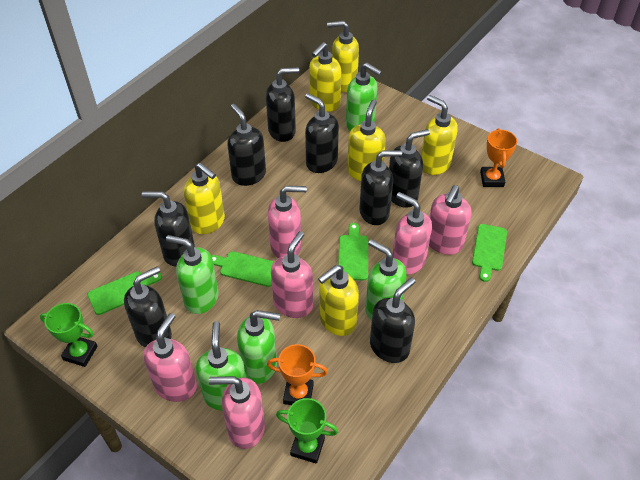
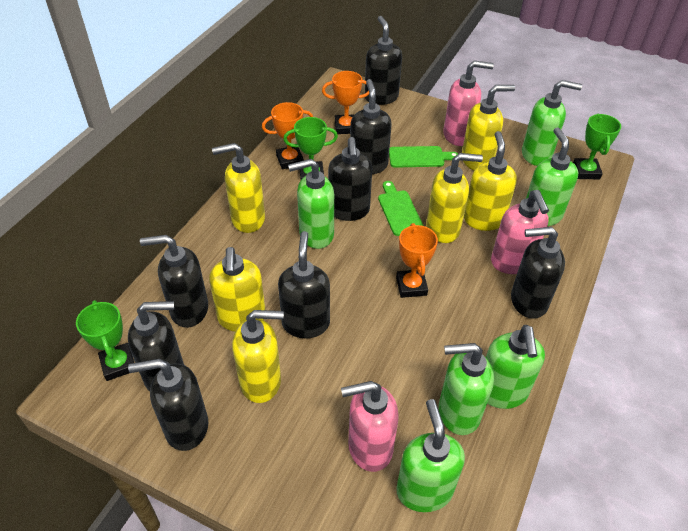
green cutting board: 4 -> 2
green soap dispenser: 5 -> 6
green trophy: 2 -> 3
orange trophy: 2 -> 3
pink soap dispenser: 6 -> 3

